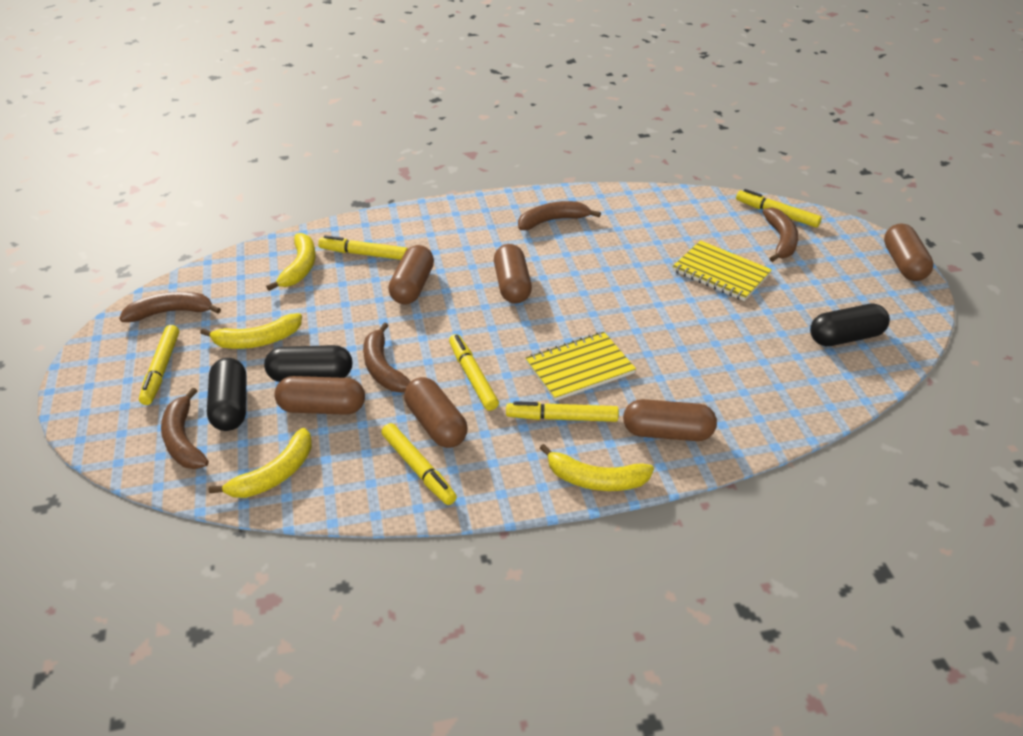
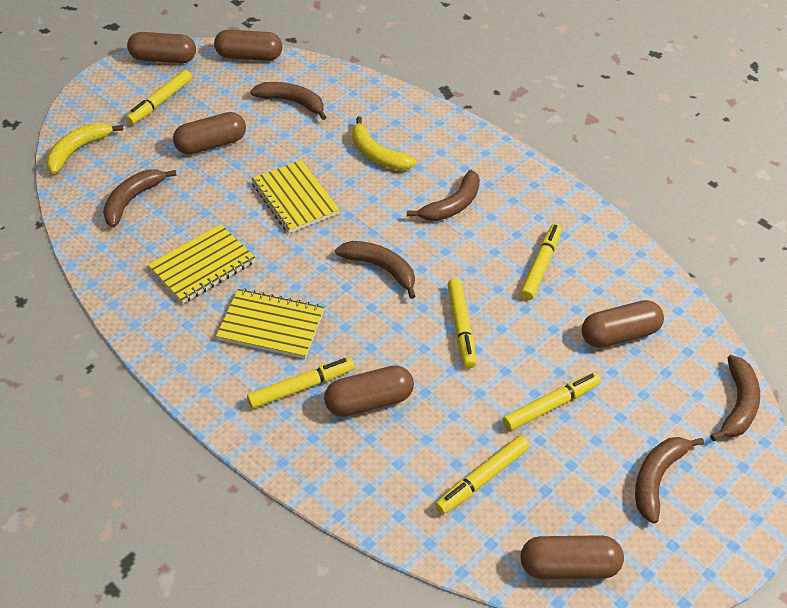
black capsule: 3 -> 0
brown banana: 5 -> 6
yellow banana: 4 -> 2
yellow notebook: 2 -> 3

